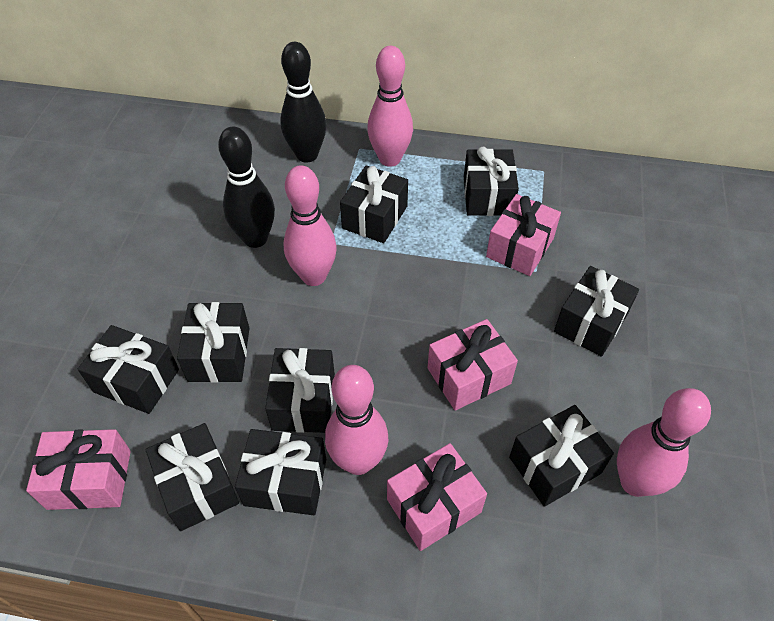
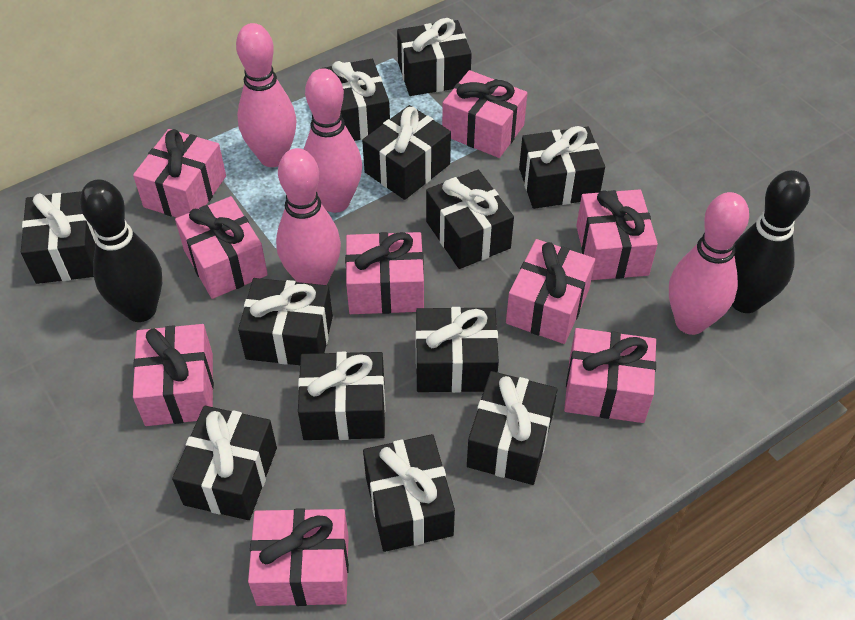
black gift: 9 -> 12
pink gift: 4 -> 9

